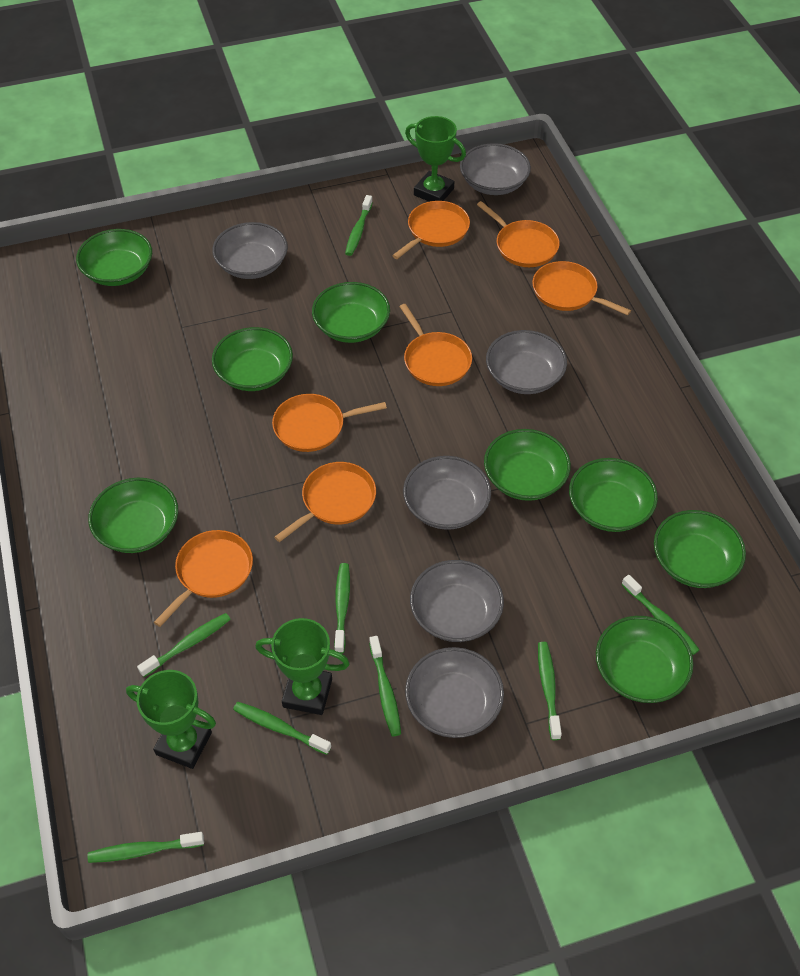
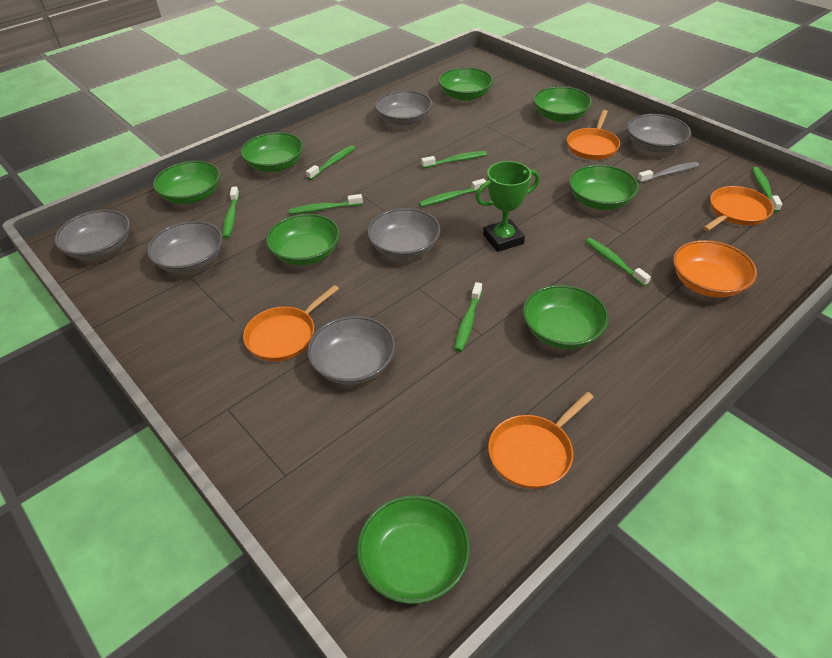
green trophy: 3 -> 1
grey toothbrush: 0 -> 1
orange bowl: 0 -> 1
orange pan: 7 -> 4

